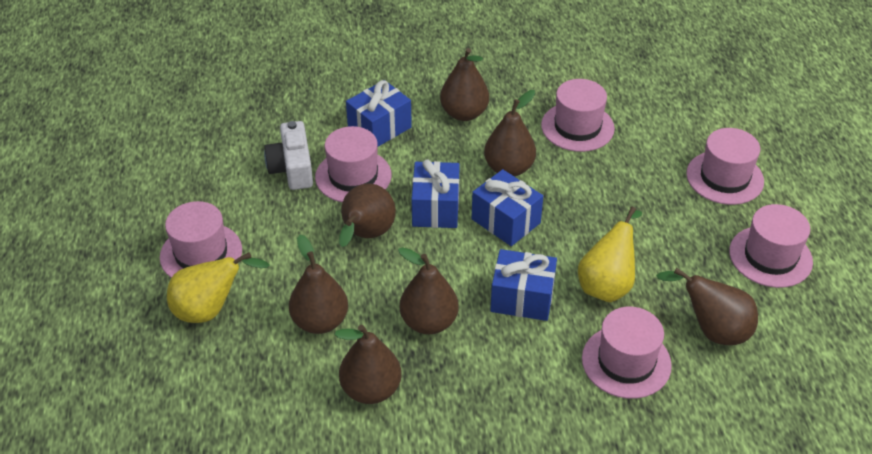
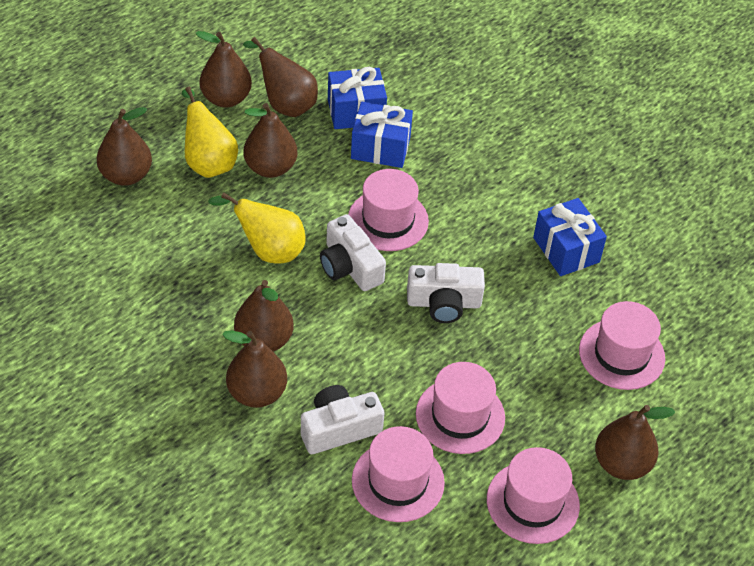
blue gift: 4 -> 3
pink hat: 6 -> 5
white camera: 1 -> 3

